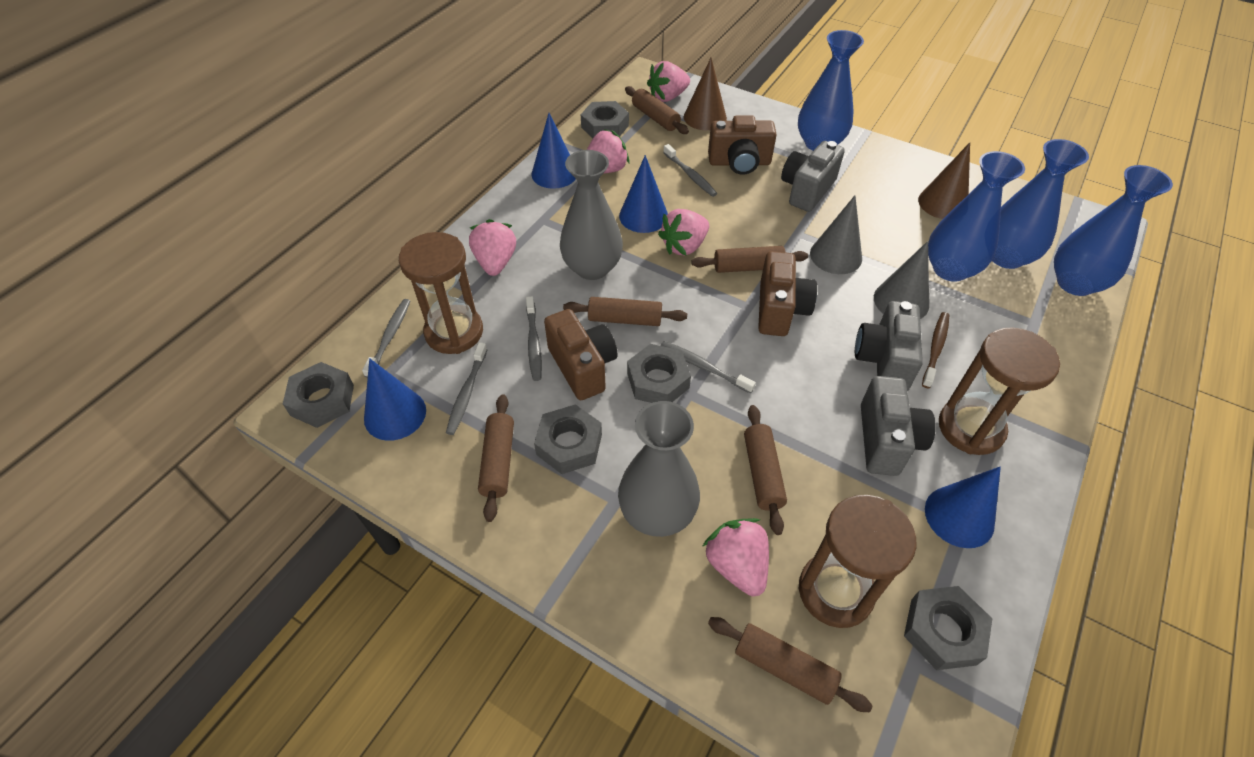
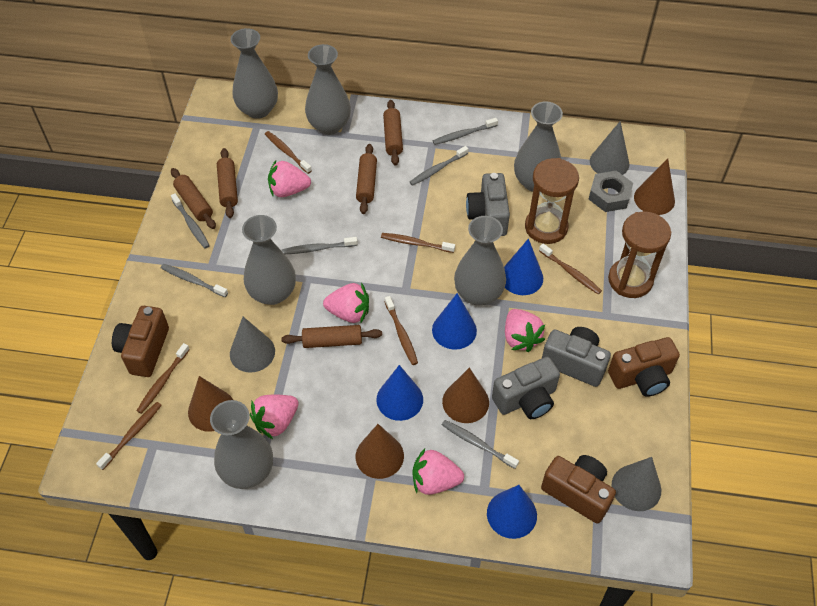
blue vase: 4 -> 0
brown cone: 2 -> 4
brown hourglass: 3 -> 2
brown rolling pin: 6 -> 5
brown toothbrush: 1 -> 6
grey cone: 2 -> 3
grey nut: 5 -> 1
grey toothbrush: 5 -> 6
grey vase: 2 -> 6

